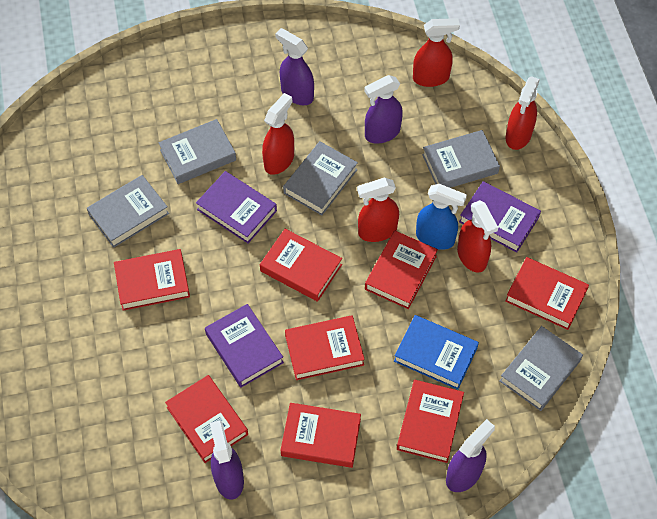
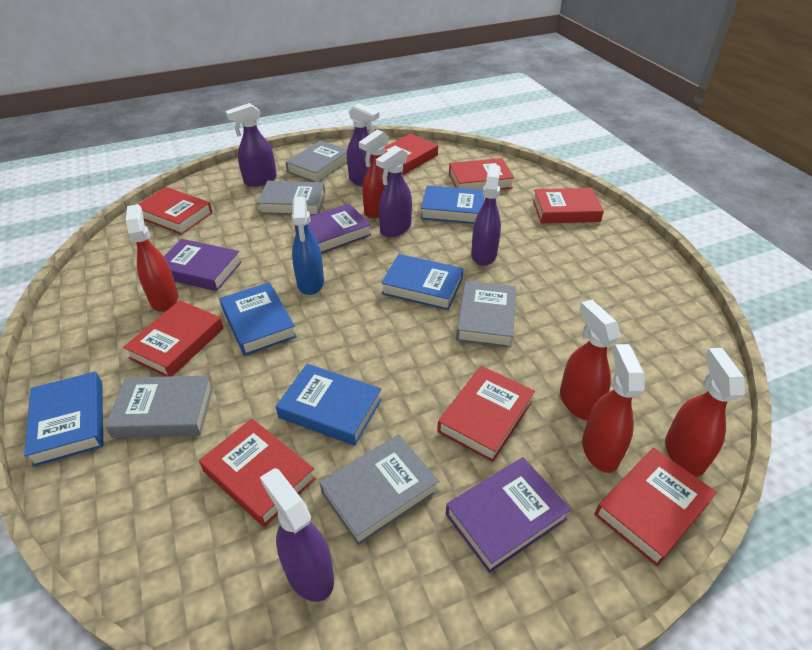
blue book: 1 -> 5
purple spray bottle: 4 -> 5

